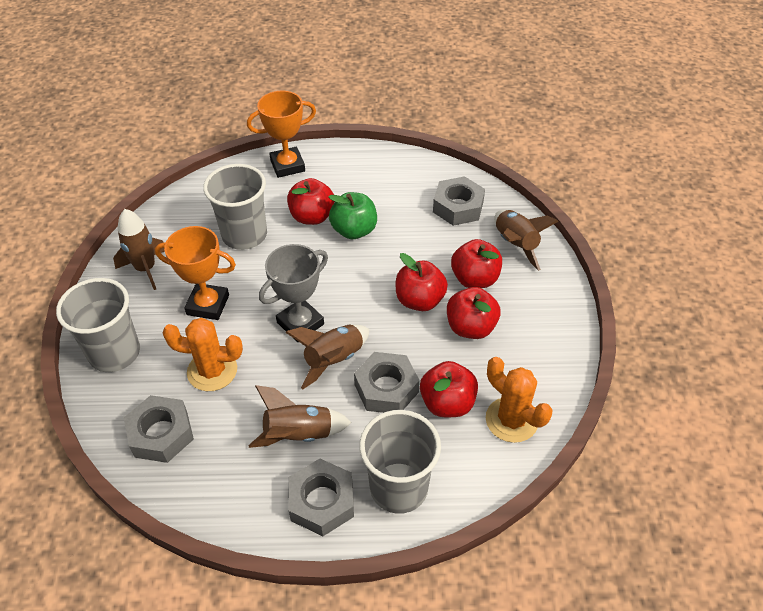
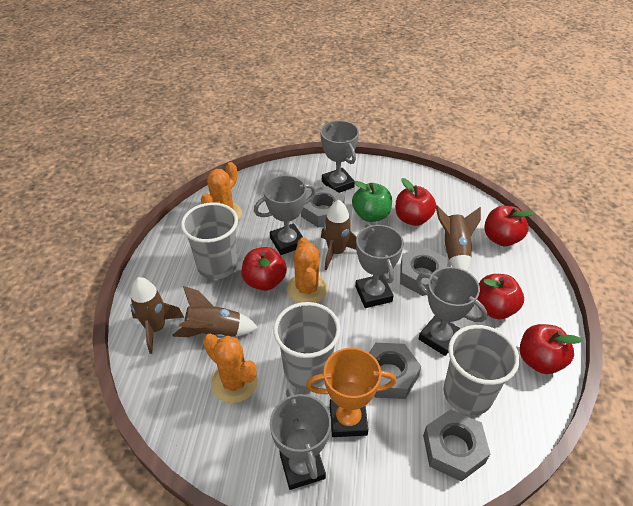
grey trophy: 1 -> 5
orange cactus: 2 -> 3
orange trophy: 2 -> 1

